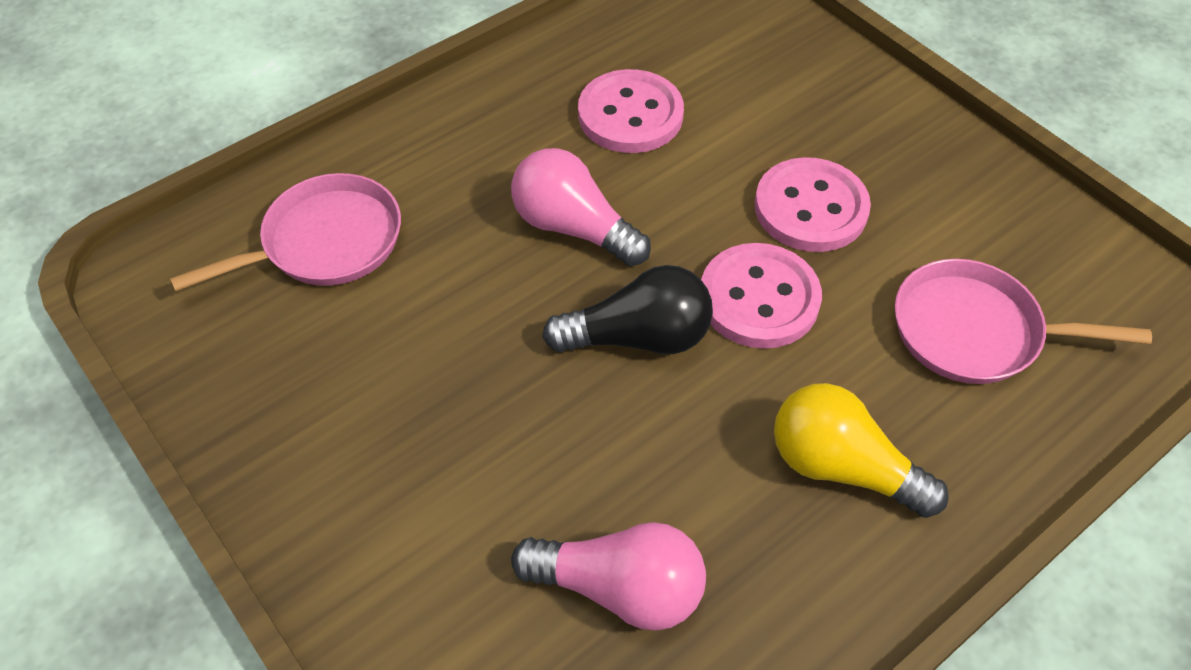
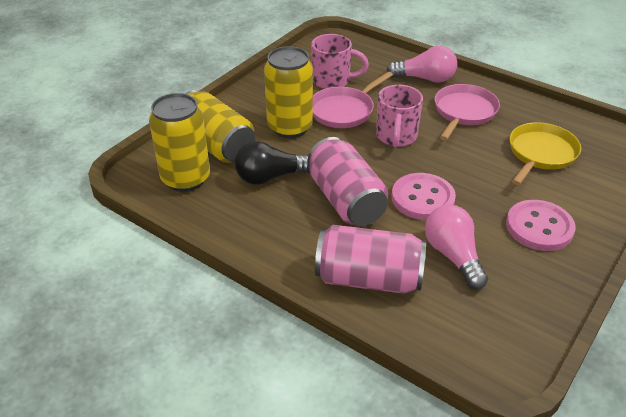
pink button: 3 -> 2
pink can: 0 -> 2
pink mug: 0 -> 2
yellow can: 0 -> 3
yellow light bulb: 1 -> 0
yellow pan: 0 -> 1

